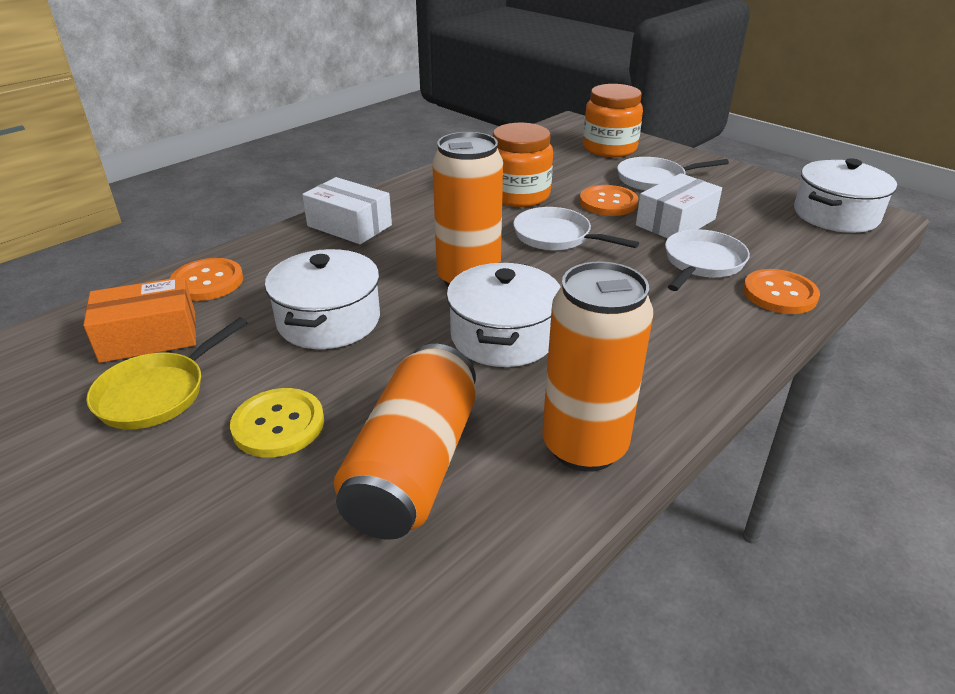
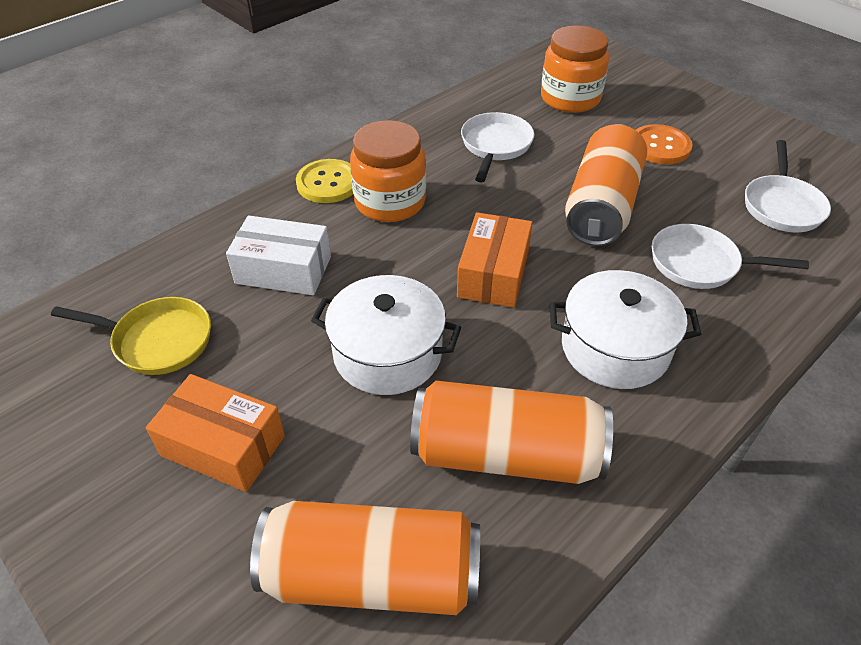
orange box: 1 -> 2
orange button: 3 -> 1
white box: 2 -> 1
white pot: 3 -> 2

